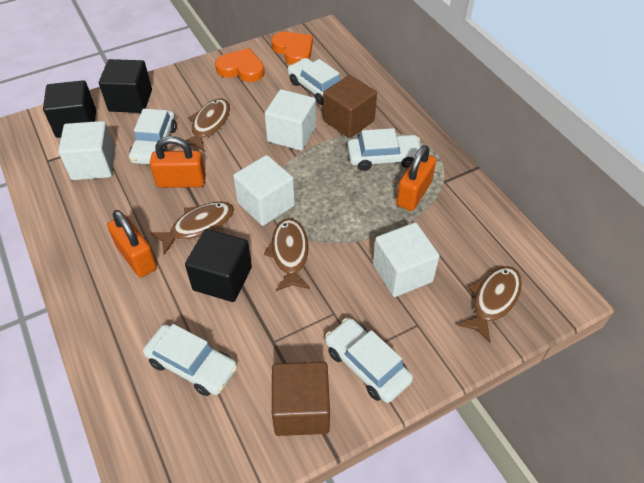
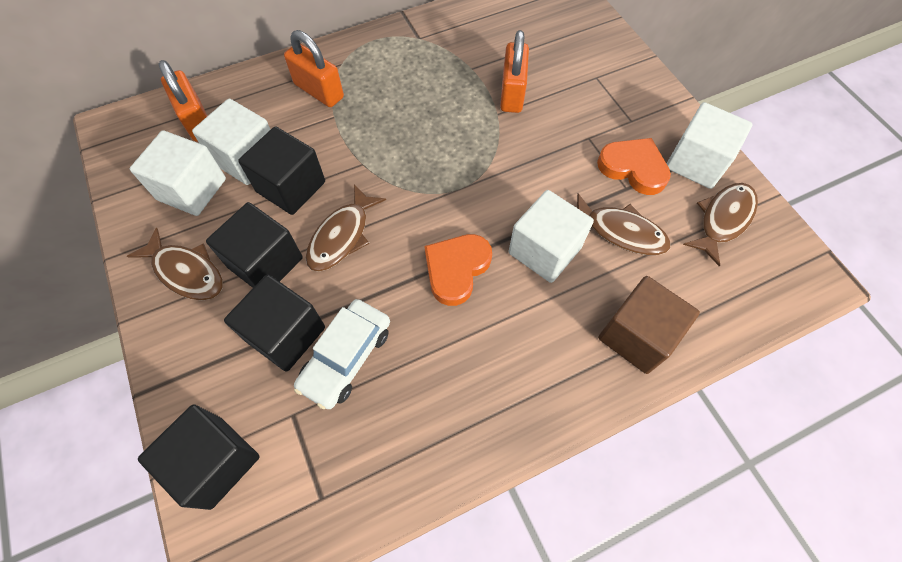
black cube: 3 -> 4
brown cube: 2 -> 1
white car: 5 -> 1

